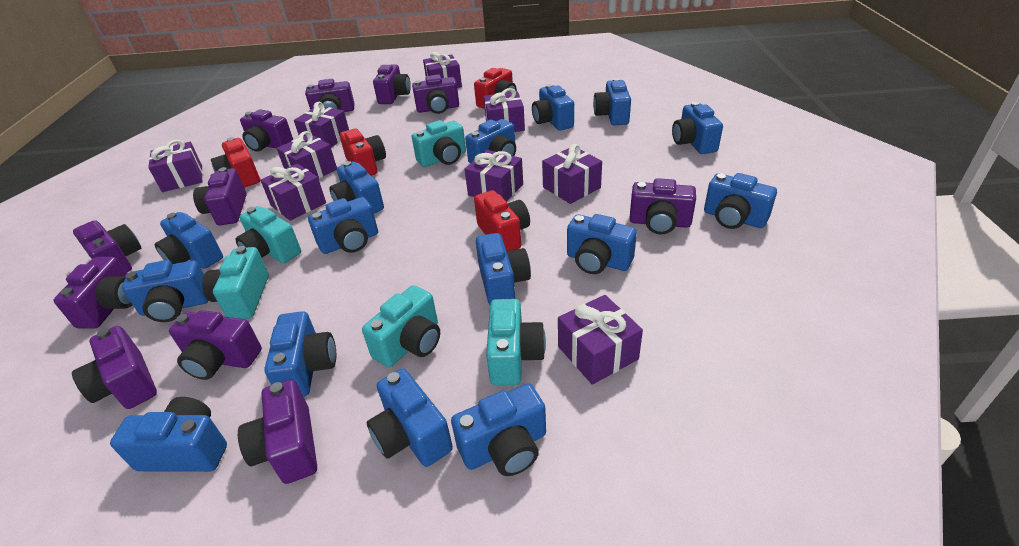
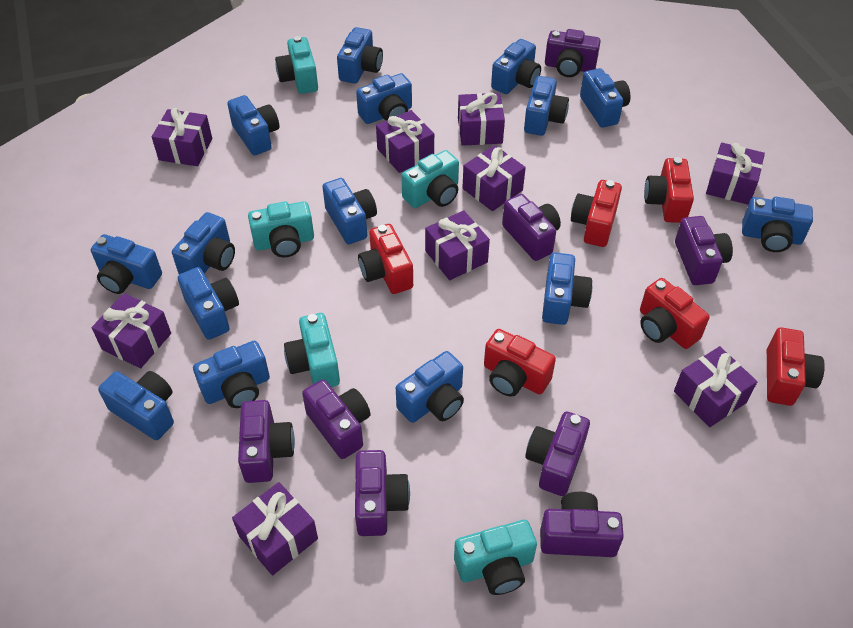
purple camera: 11 -> 8
red camera: 4 -> 6

